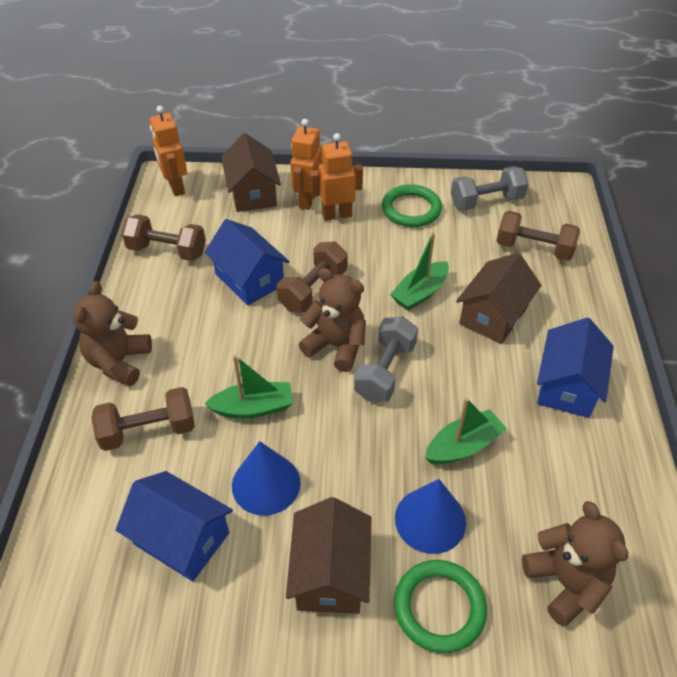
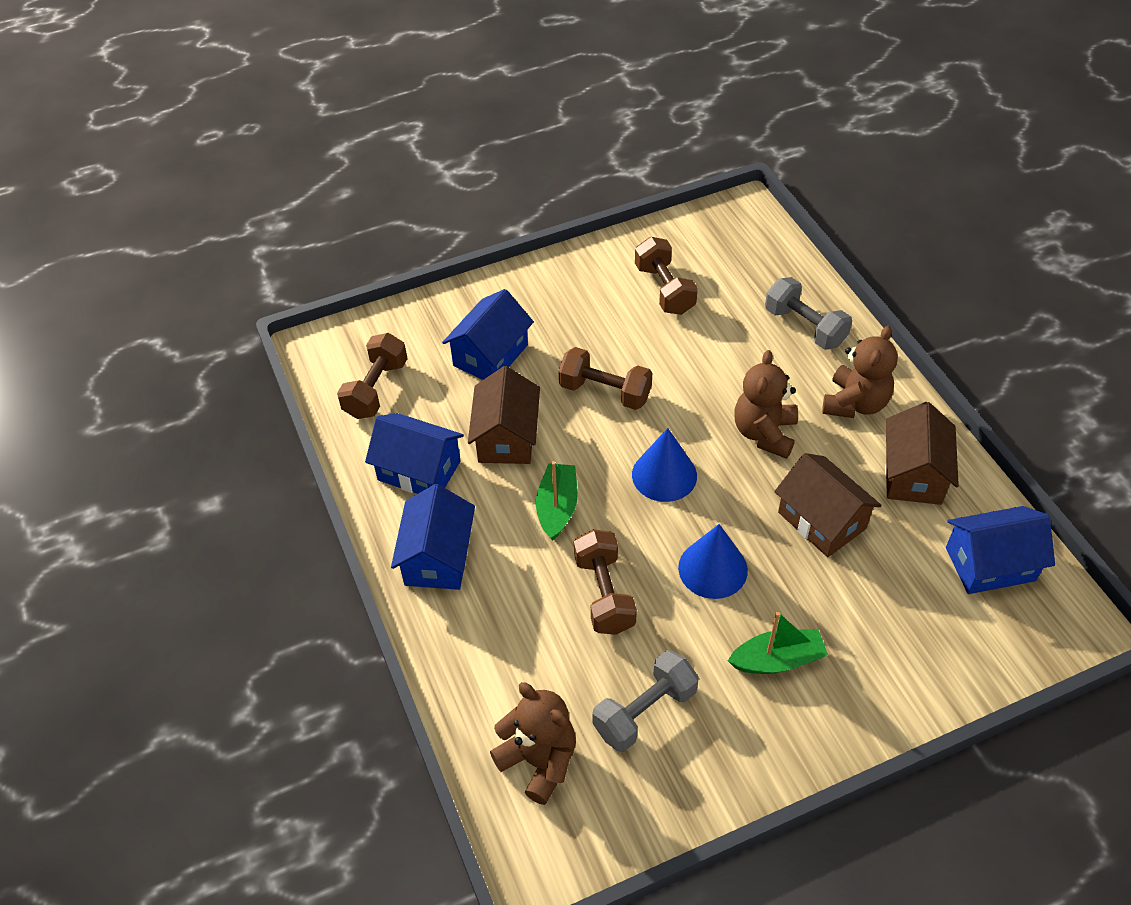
blue house: 3 -> 4
green boat: 3 -> 2
green ring: 2 -> 0
orange robot: 3 -> 0

